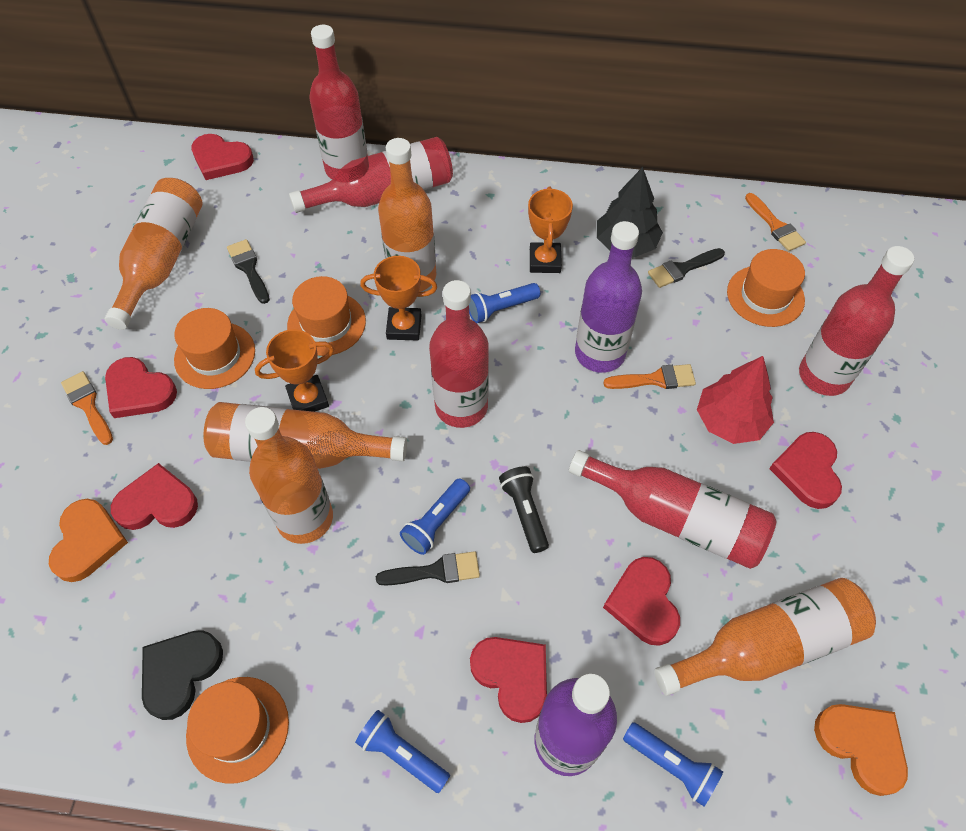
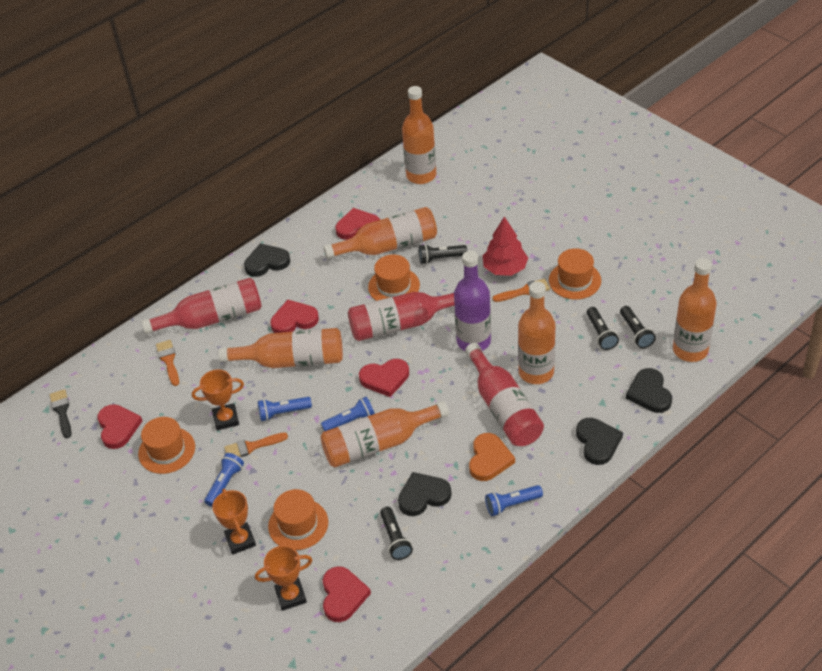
black brush: 3 -> 1
black flashlight: 1 -> 4
black heart: 1 -> 4
black tree: 1 -> 0
orange bottle: 5 -> 6
orange heart: 2 -> 1
purple bottle: 2 -> 1
red bottle: 5 -> 3
red heart: 6 -> 5

